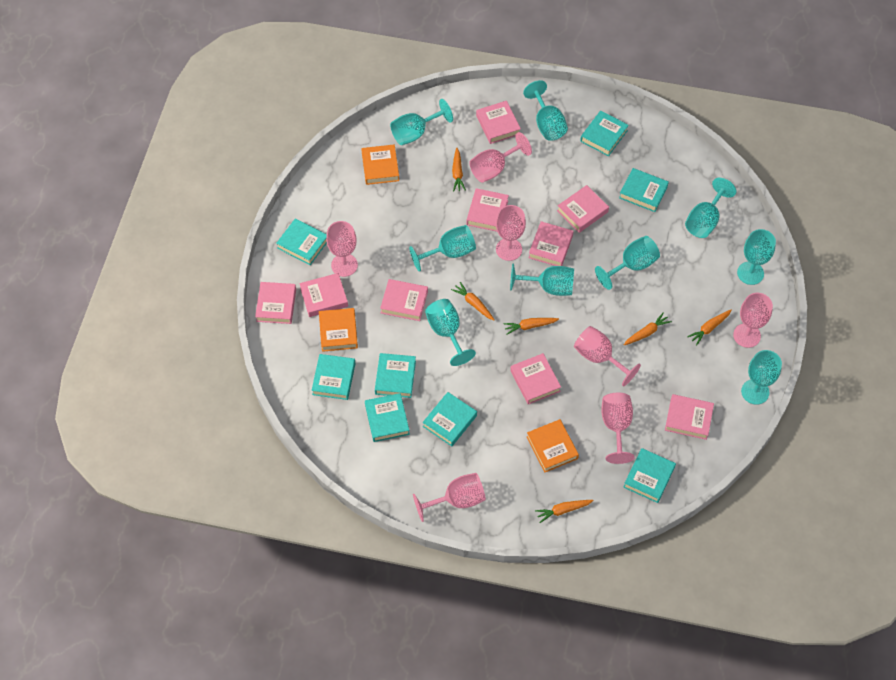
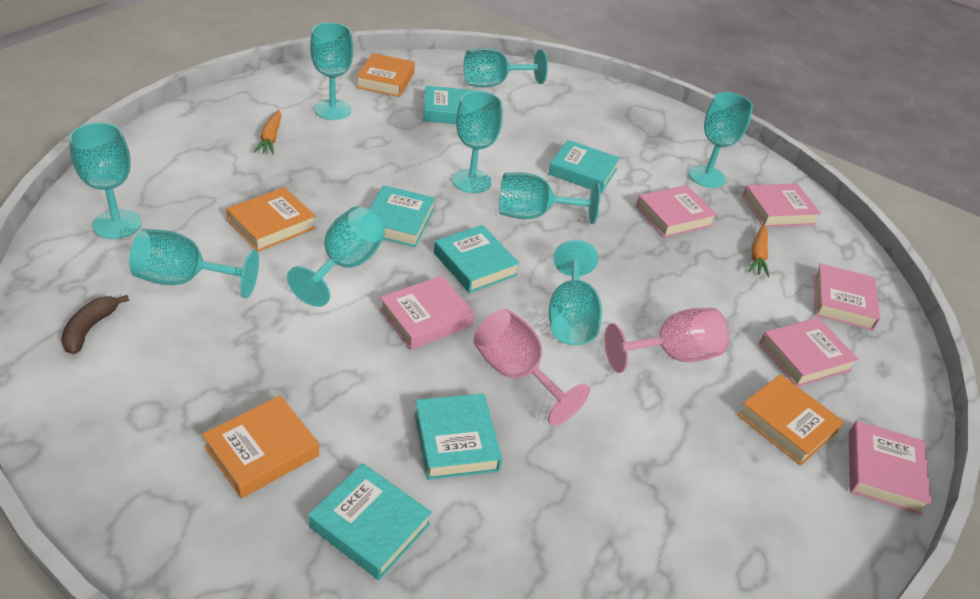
brown banana: 0 -> 1
orange book: 3 -> 4
orange carrot: 6 -> 2
pink book: 9 -> 6
pink goblet: 7 -> 2
turquoise book: 8 -> 6

